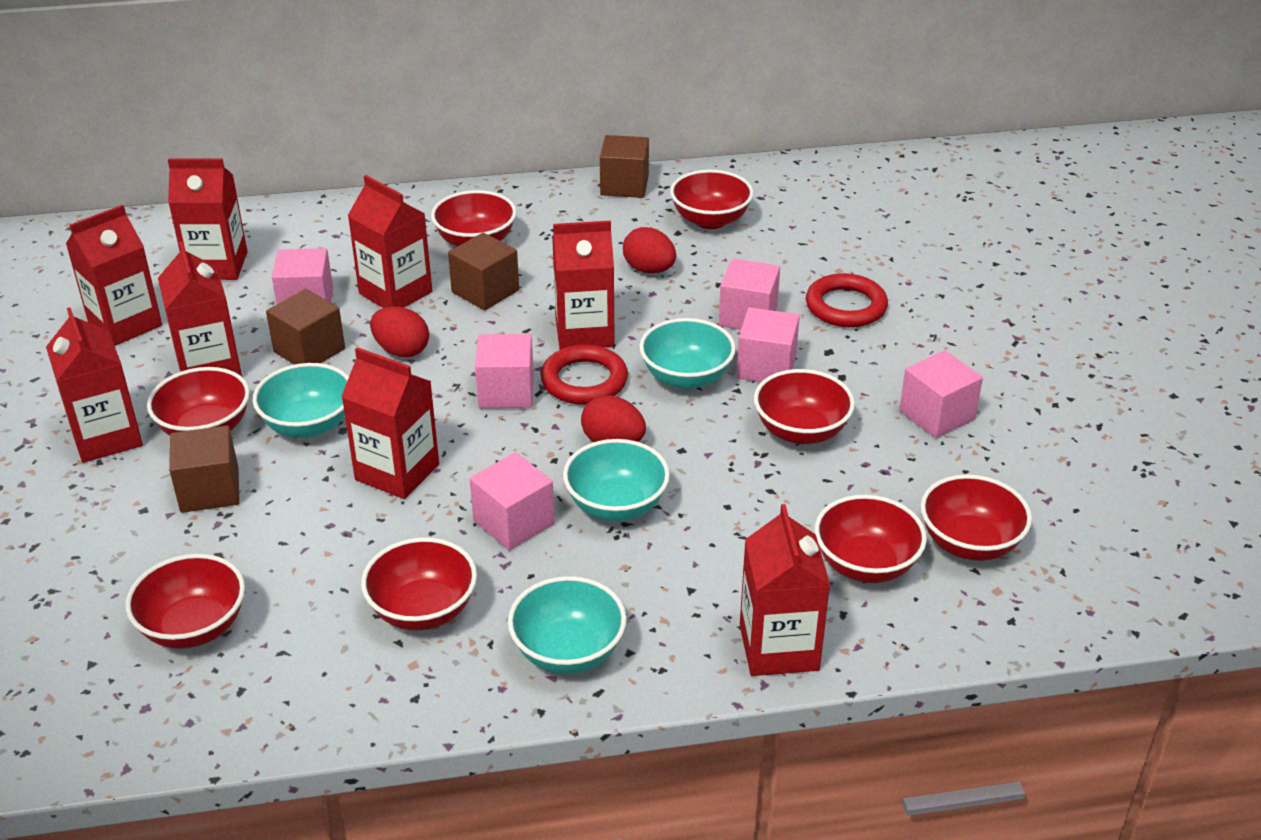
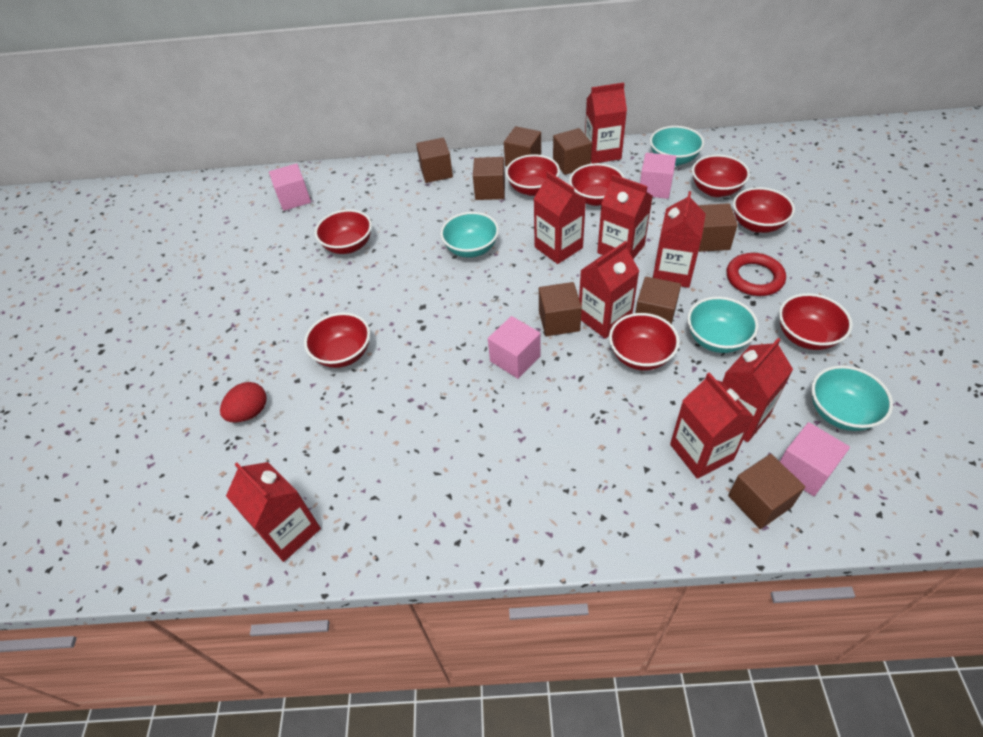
brown cube: 4 -> 8
pink cube: 6 -> 4
red egg: 3 -> 1
red ring: 2 -> 1

